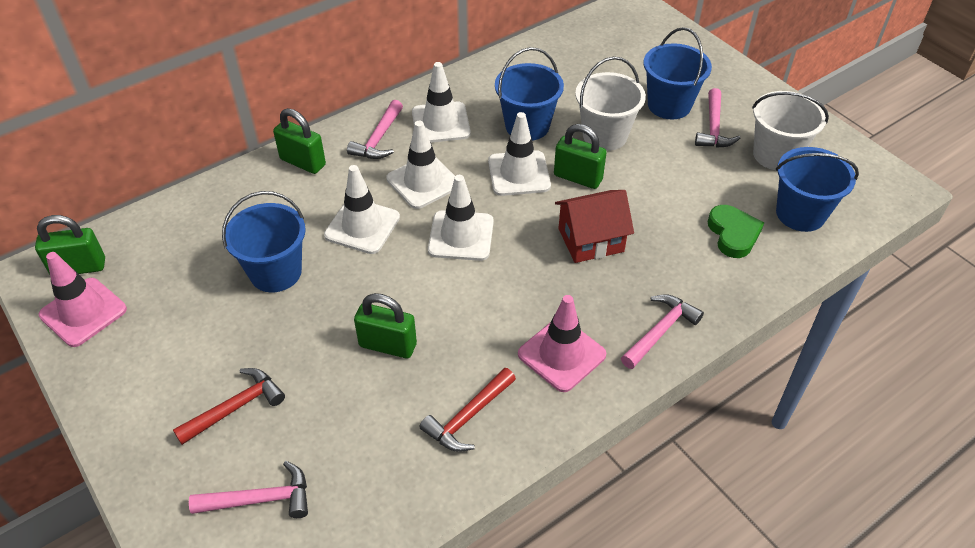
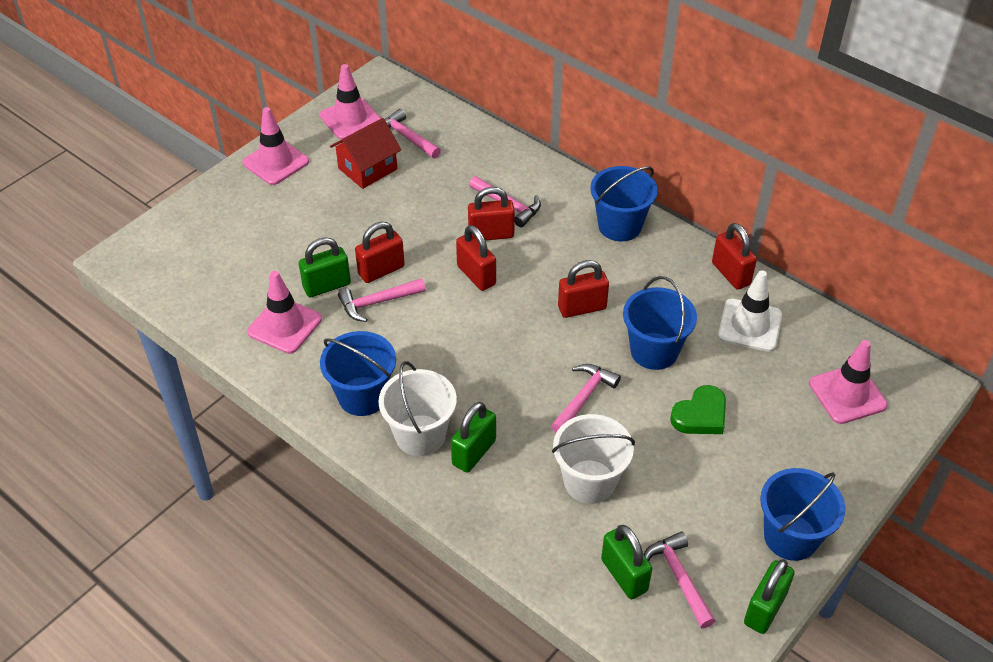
pink hammer: 4 -> 5
pink traffic cone: 2 -> 4
red hammer: 2 -> 0
red padlock: 0 -> 5
white traffic cone: 5 -> 1

